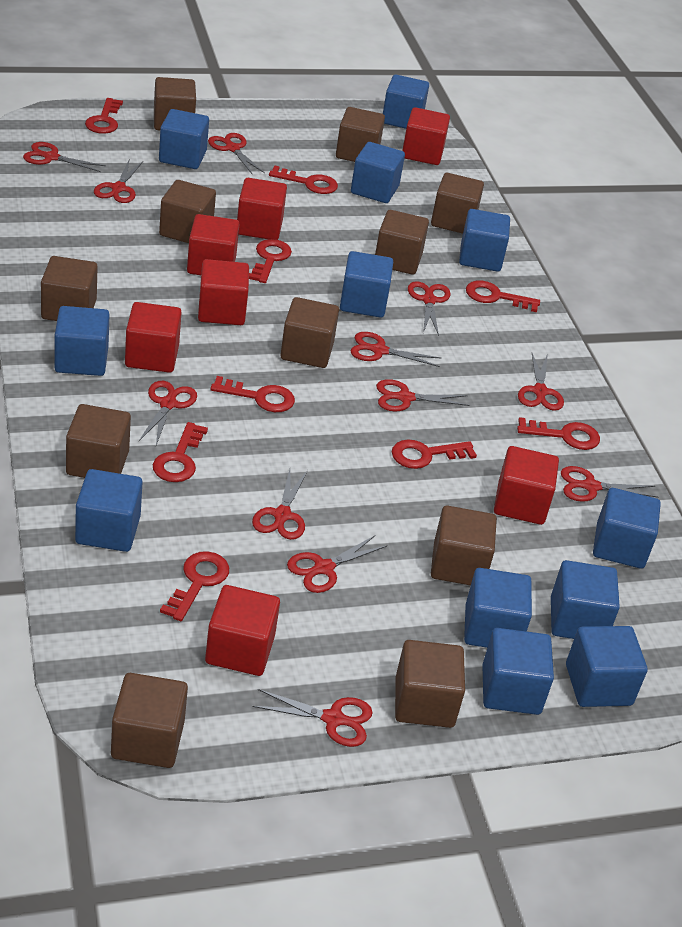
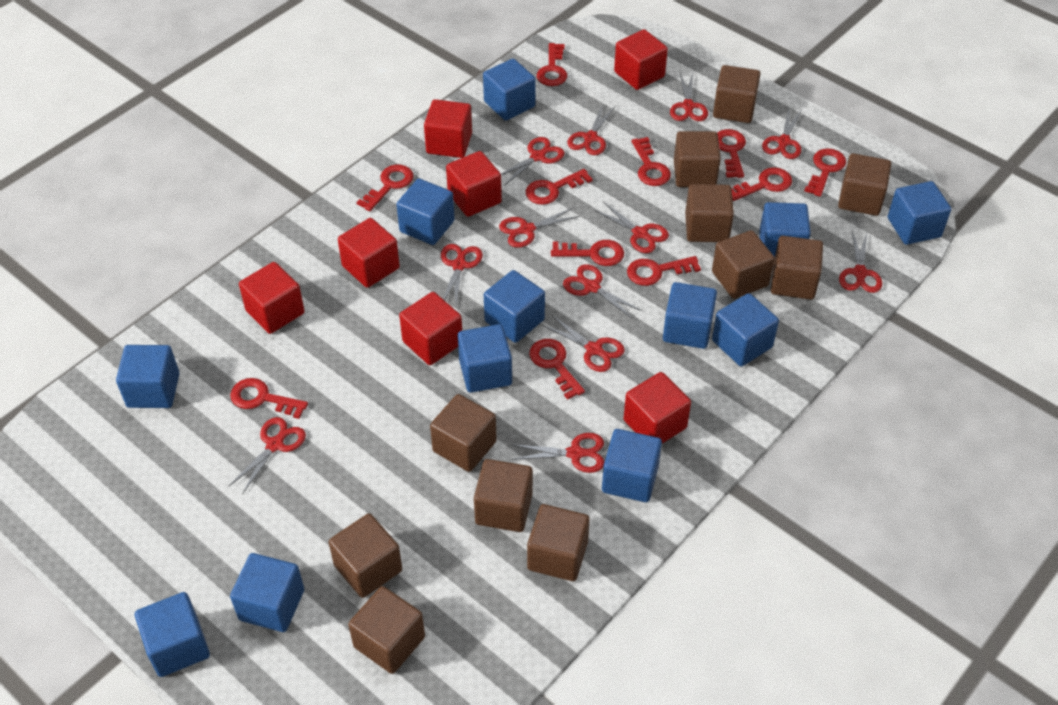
red key: 9 -> 11

